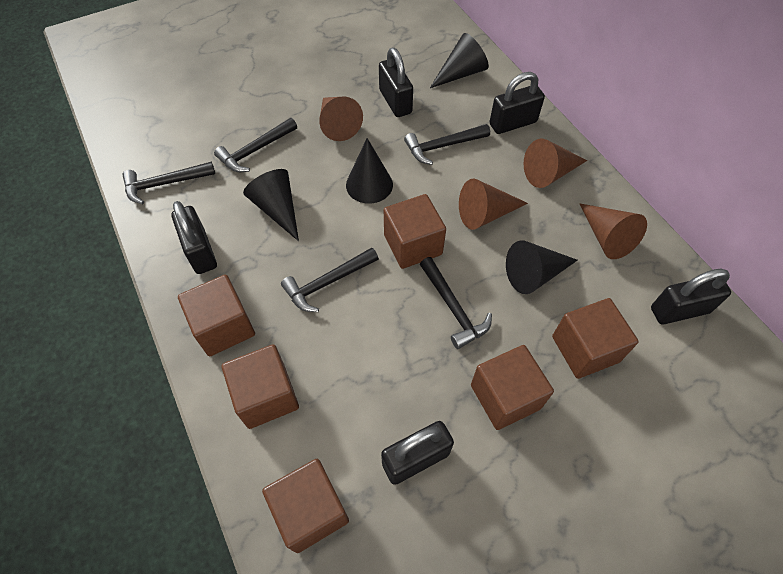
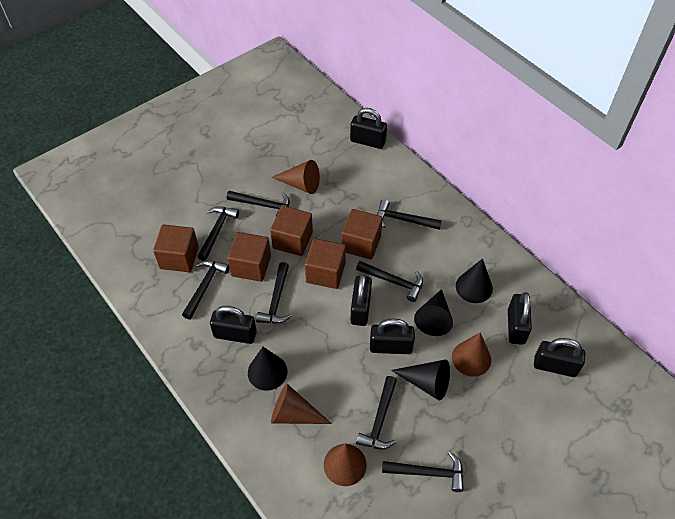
black hammer: 5 -> 8
black padlock: 5 -> 6
brown cube: 6 -> 5

